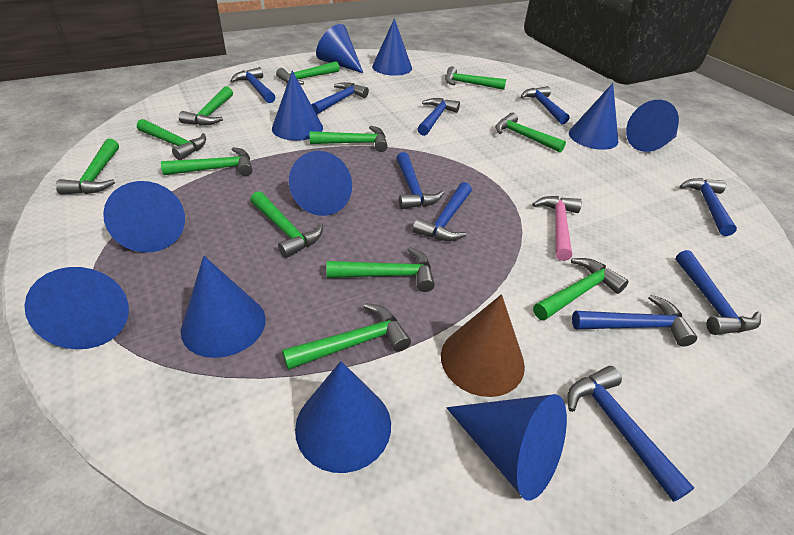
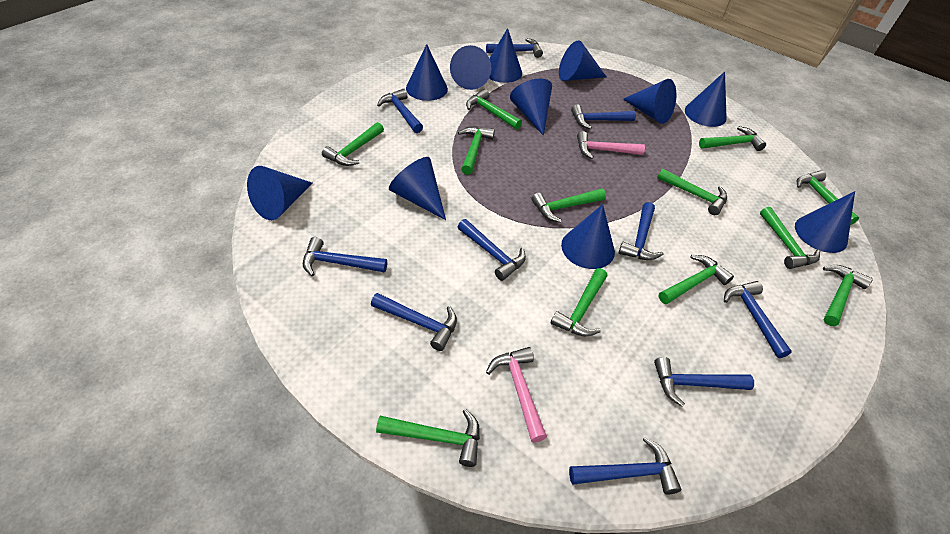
brown cone: 1 -> 0
pink hammer: 1 -> 2

